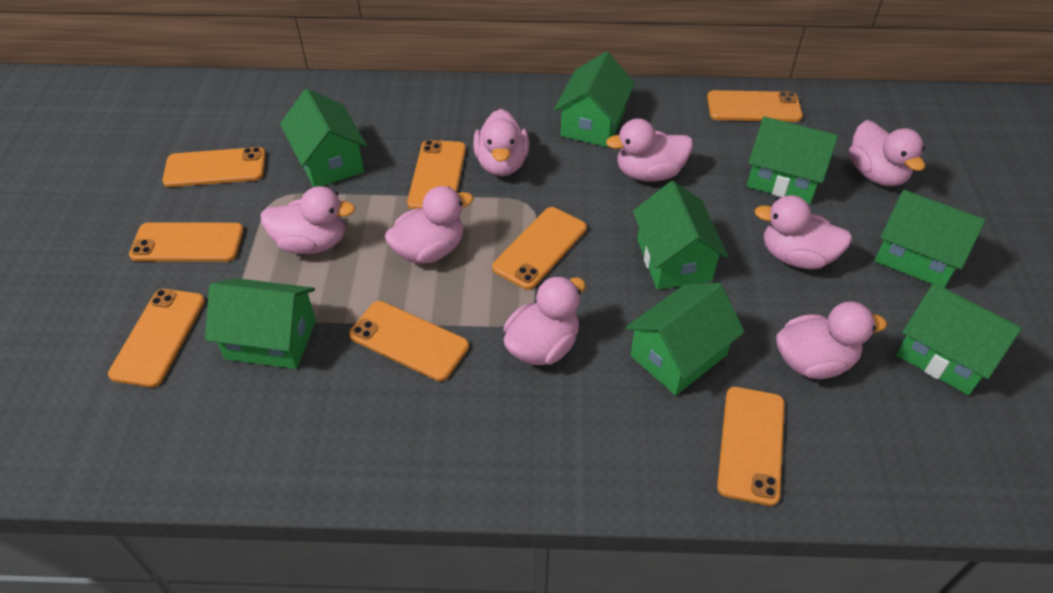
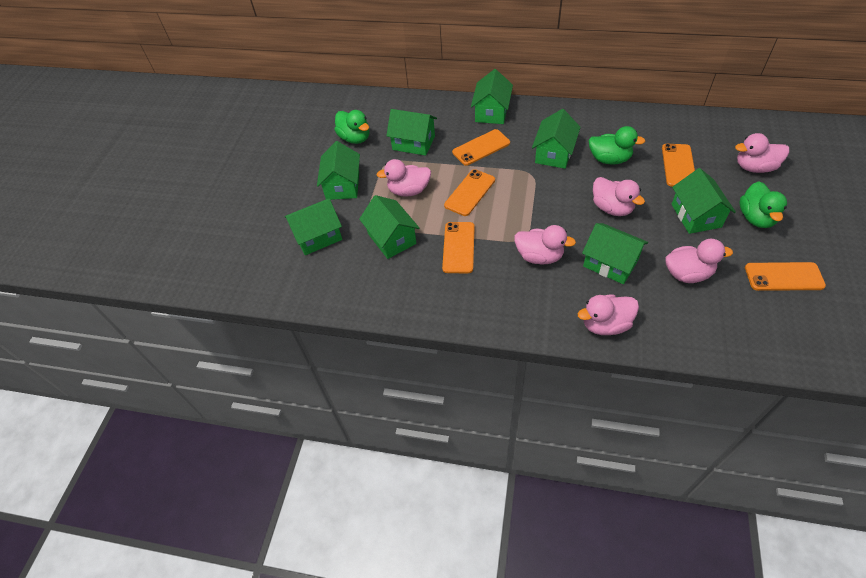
green duck: 0 -> 3
orange phone: 8 -> 5
pink duck: 8 -> 6

